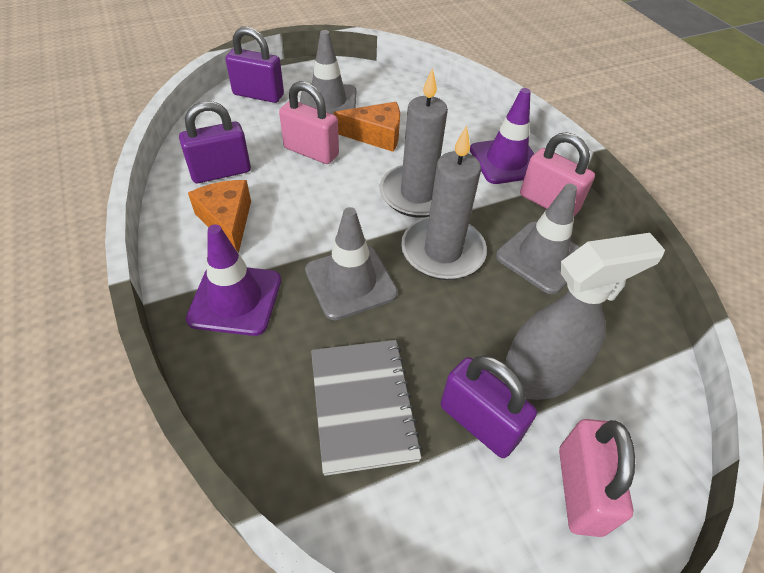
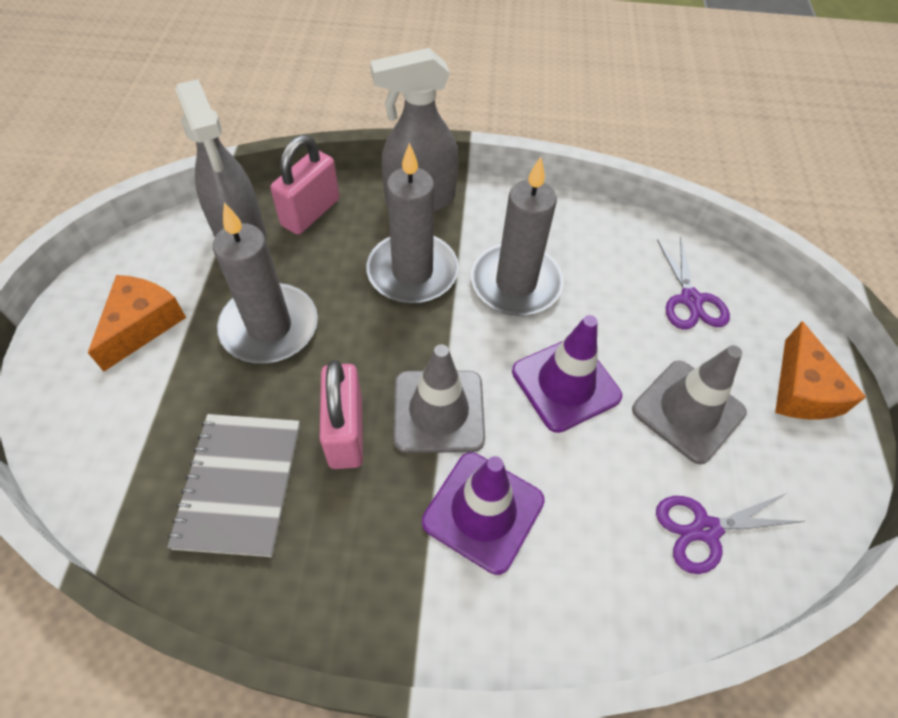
grey candle: 2 -> 3
grey spray bottle: 1 -> 2
grey traffic cone: 3 -> 2
pink padlock: 3 -> 2
purple padlock: 3 -> 0
purple scissors: 0 -> 2

